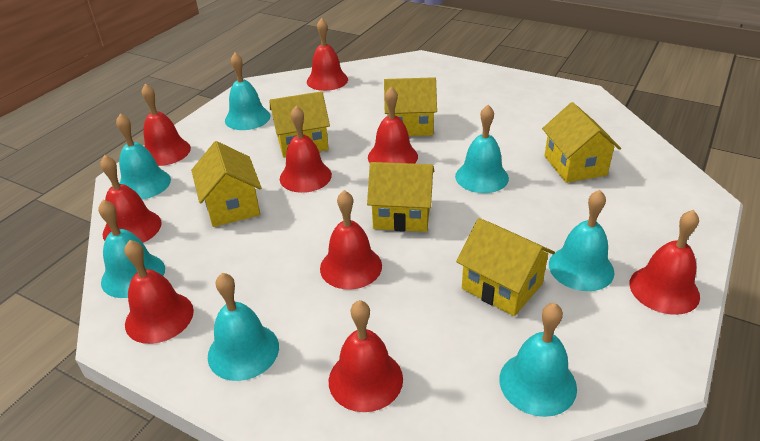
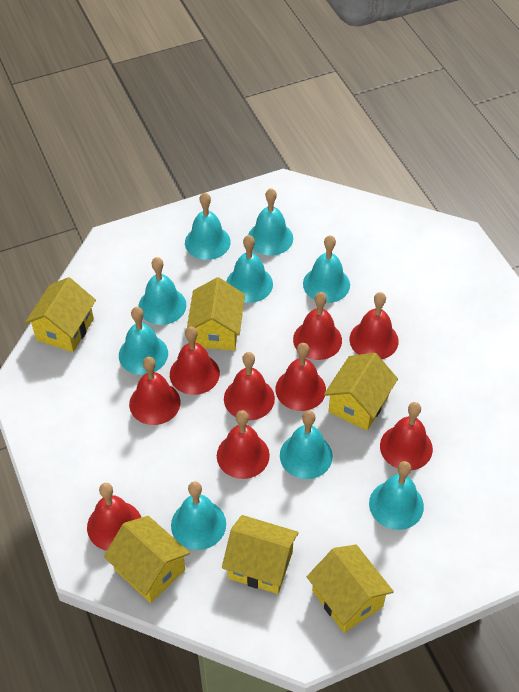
turquoise bell: 7 -> 9

